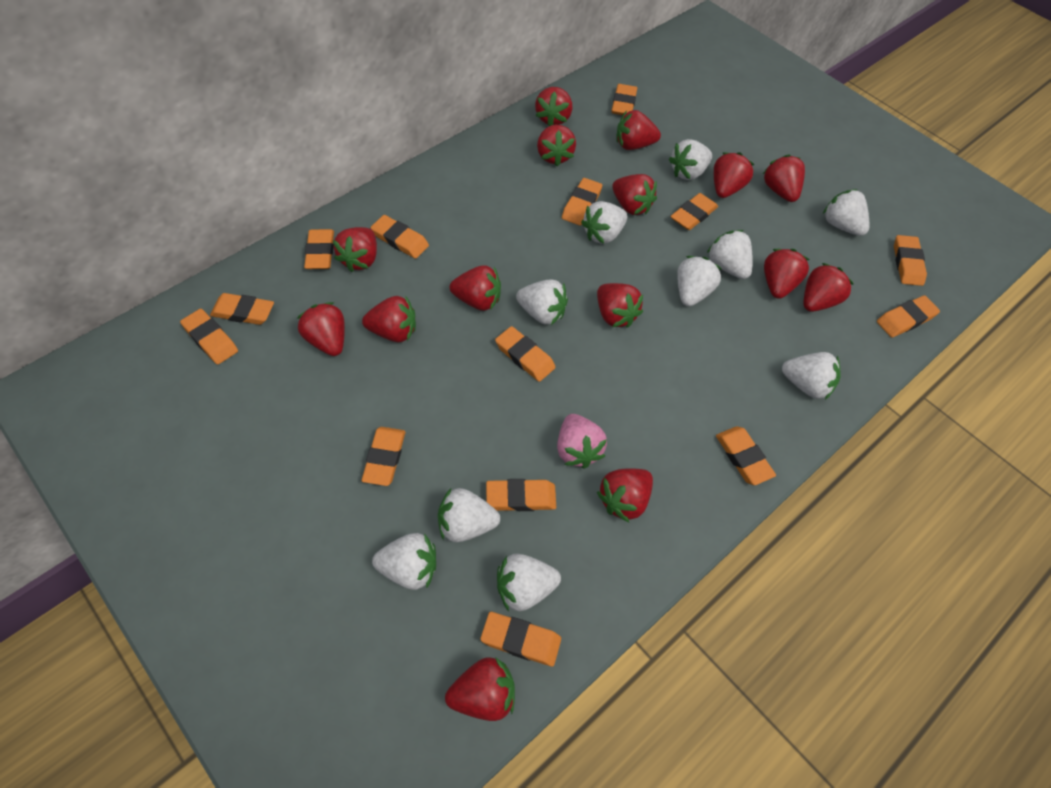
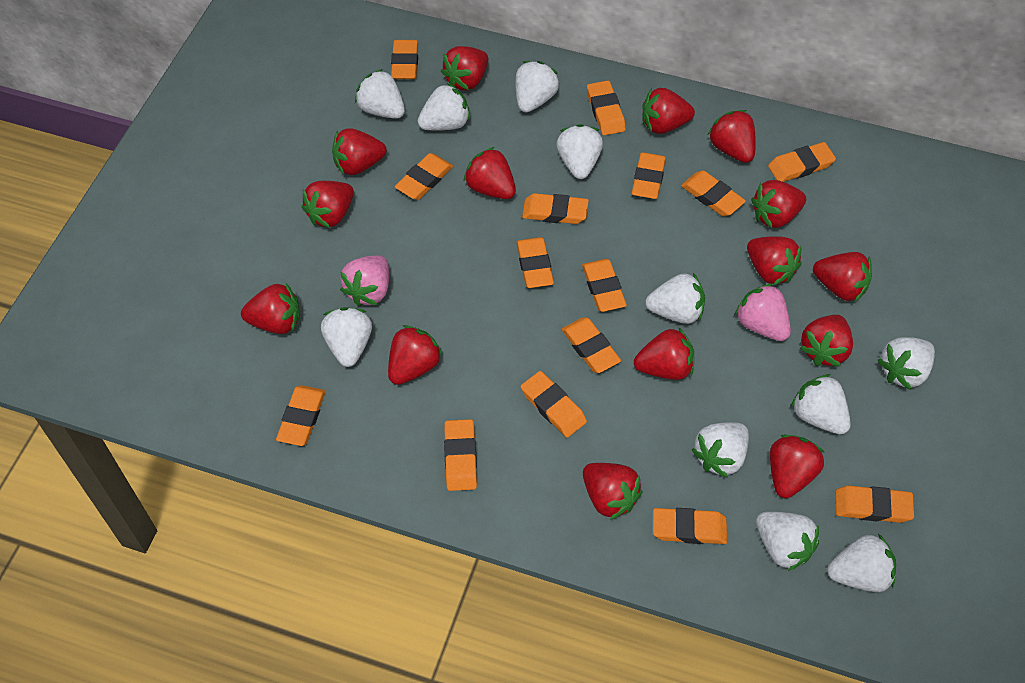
orange eraser: 14 -> 15
pink strawberry: 1 -> 2
white strawberry: 10 -> 11

